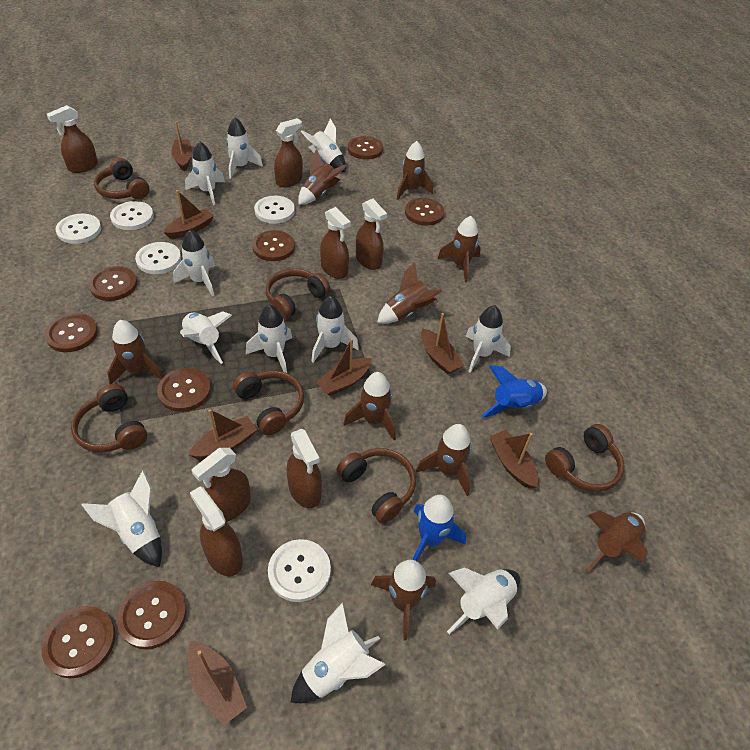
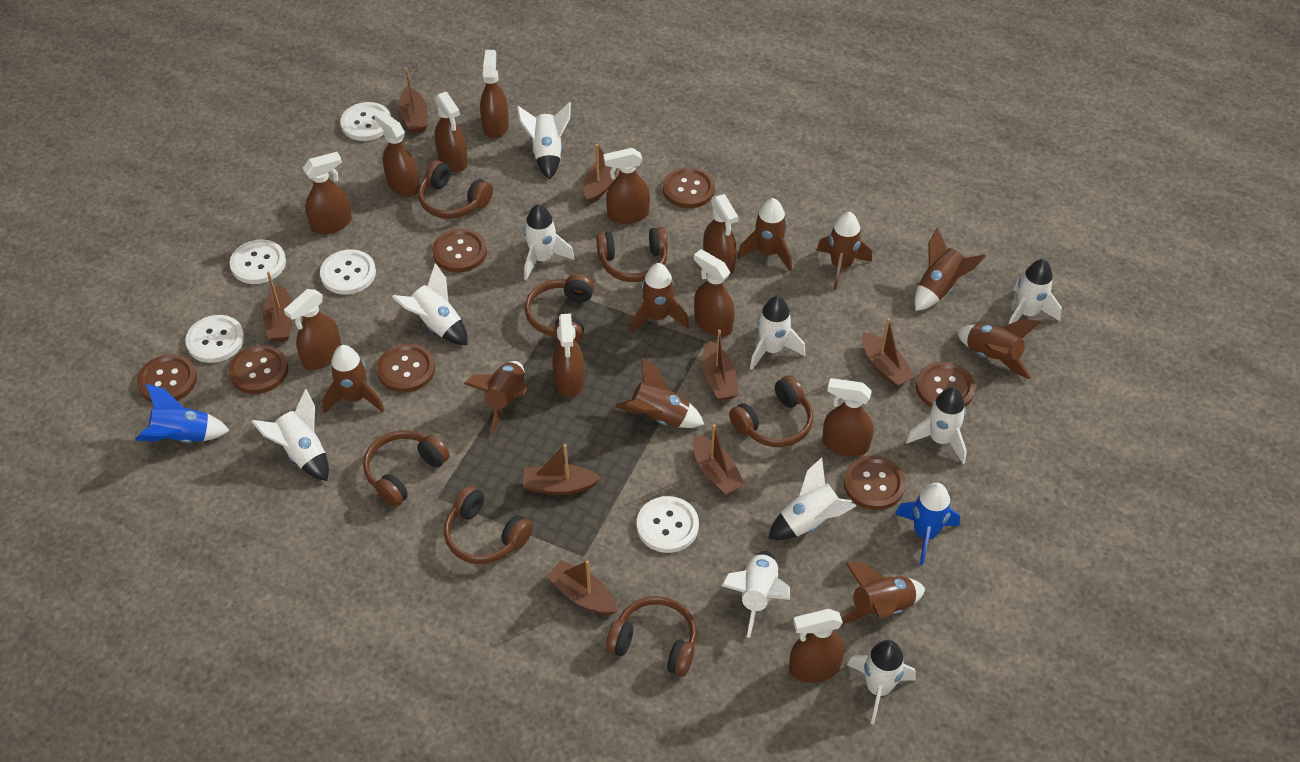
brown boat: 7 -> 8
brown button: 8 -> 7
brown headphones: 6 -> 7
brown spray bottle: 7 -> 11
white rocket: 11 -> 10

